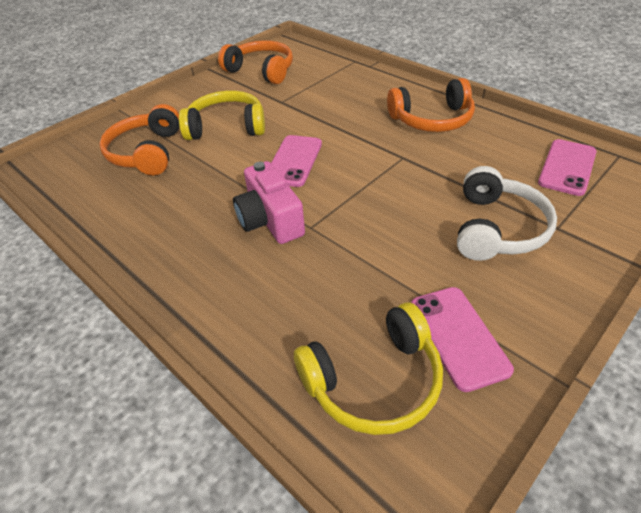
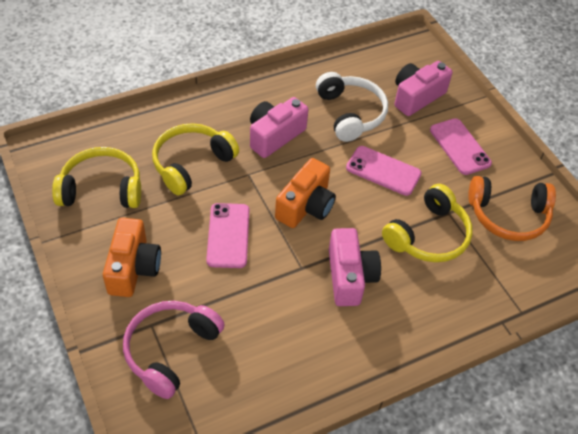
orange camera: 0 -> 2
orange headphones: 3 -> 1
pink camera: 1 -> 3
pink headphones: 0 -> 1
yellow headphones: 2 -> 3

